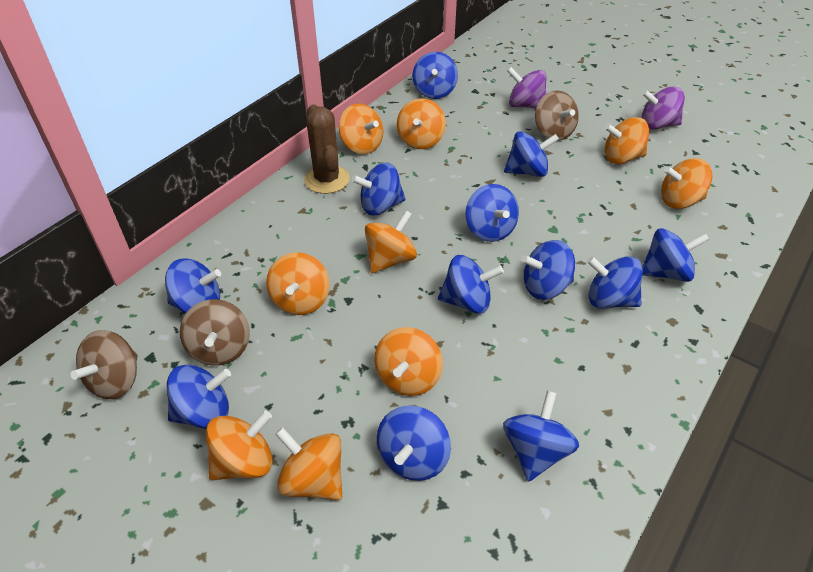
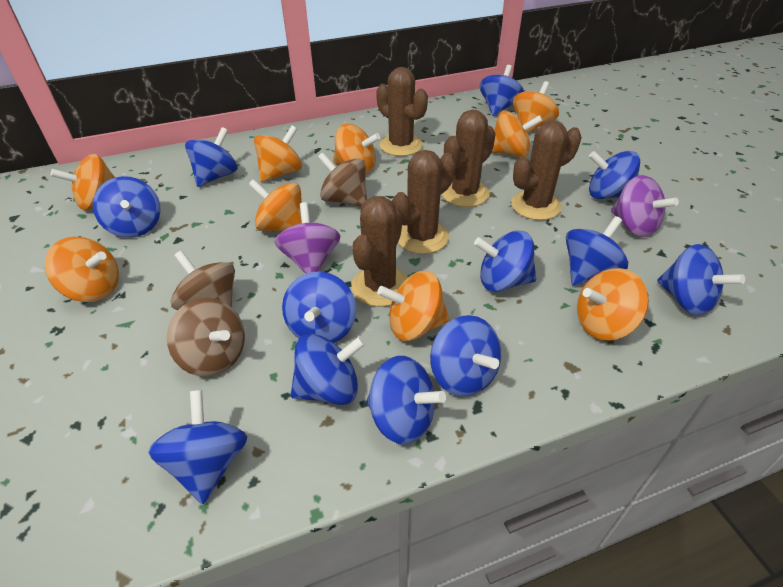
brown cactus: 1 -> 5

